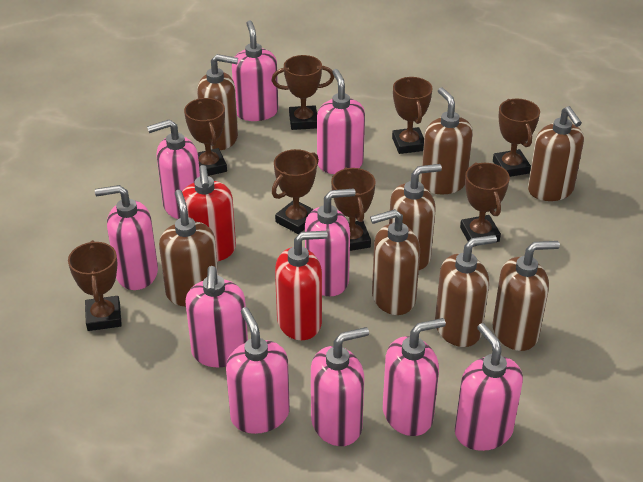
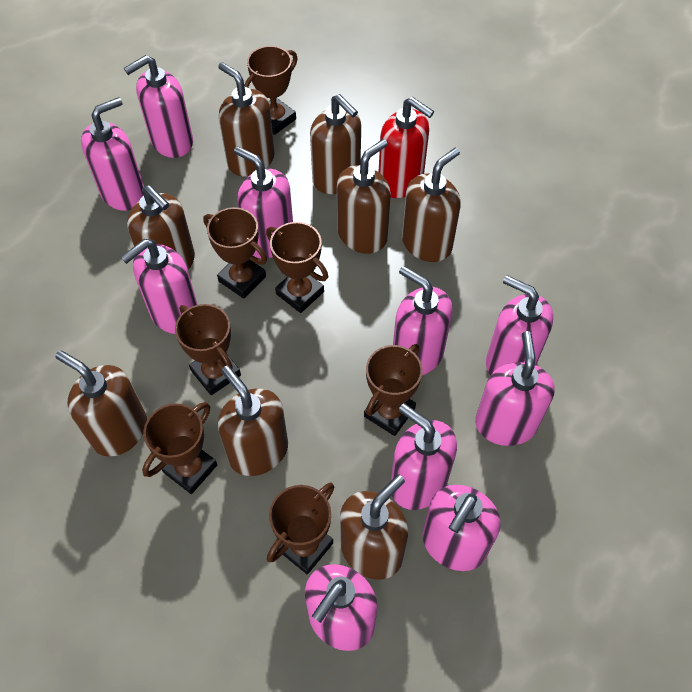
brown trophy: 8 -> 7
red soap dispenser: 2 -> 1

